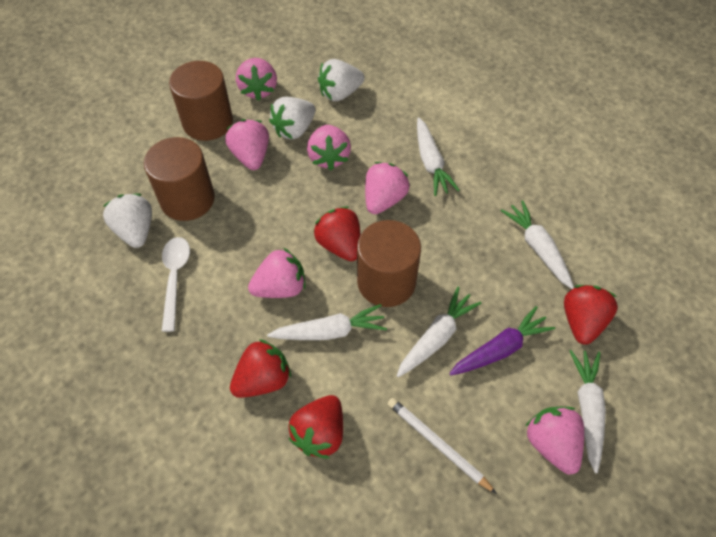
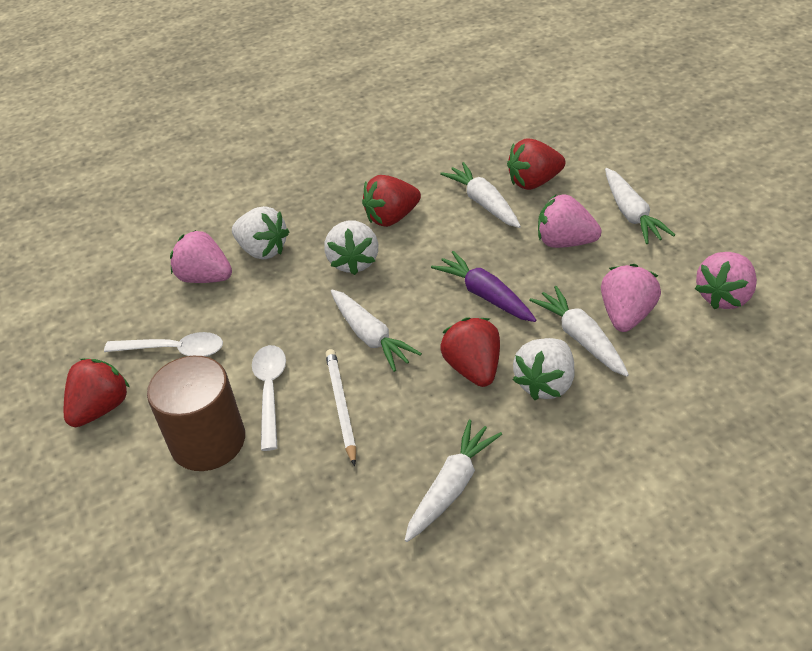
brown cylinder: 3 -> 1
pink strawberry: 6 -> 4
white spoon: 1 -> 2

